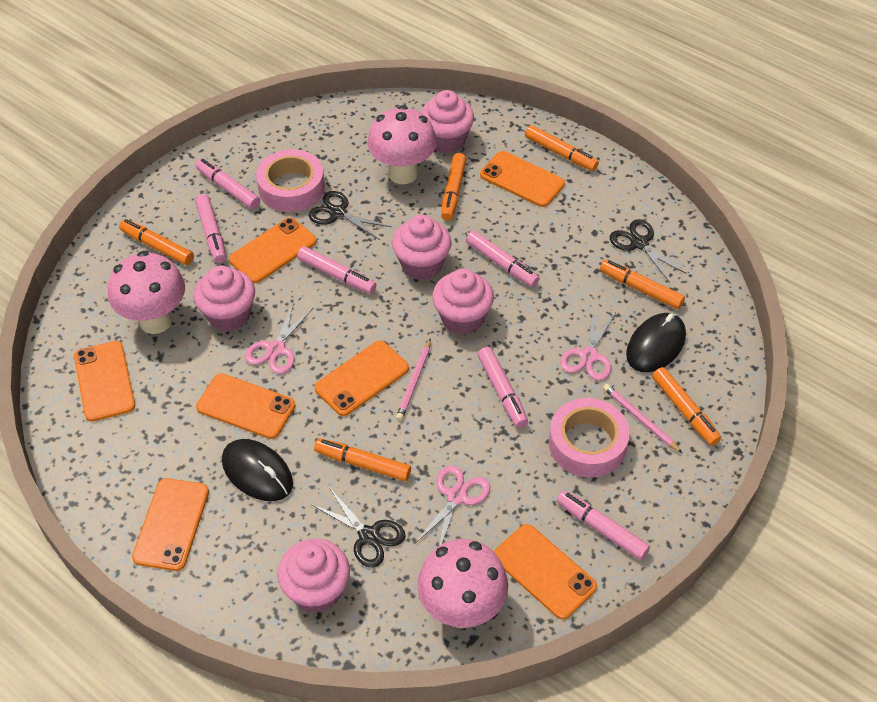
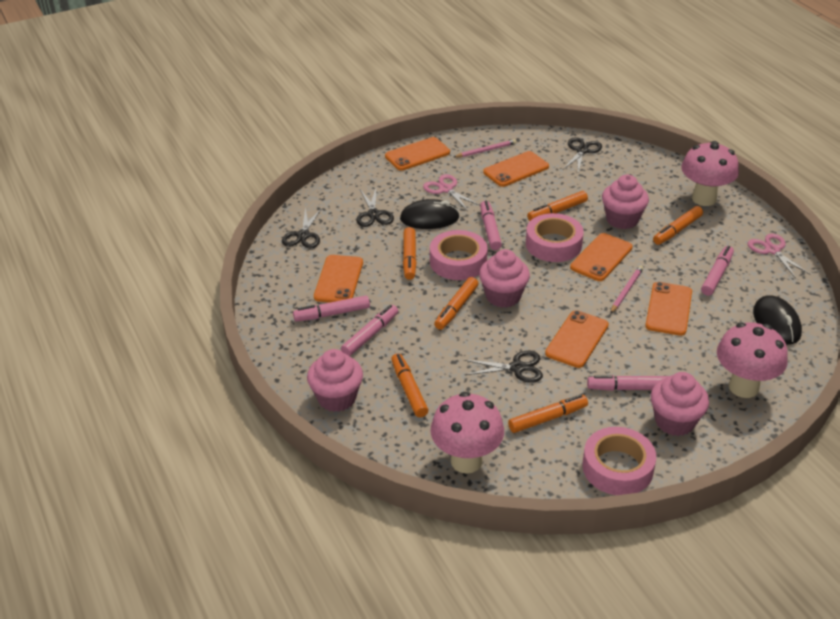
black scissors: 3 -> 4
orange phone: 7 -> 6
pink cupcake: 5 -> 4
pink marker: 6 -> 5
pink scissors: 3 -> 2
pink tape: 2 -> 3

